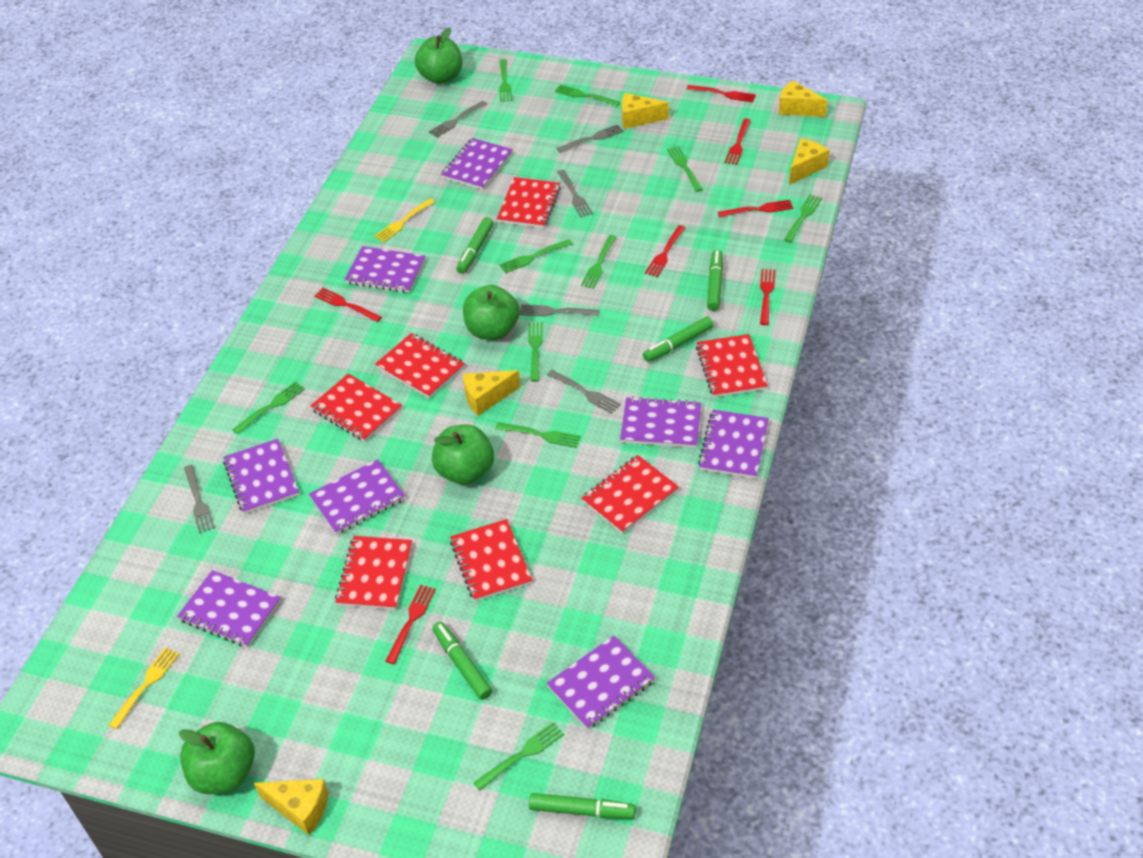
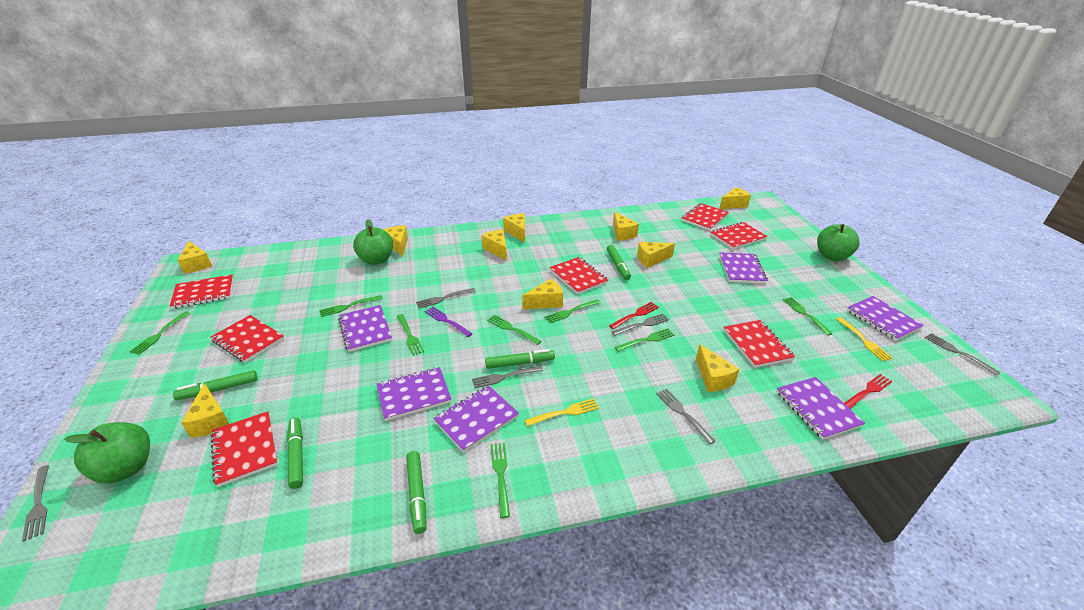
green apple: 4 -> 3
green fork: 10 -> 8
purple fork: 0 -> 1
purple notebook: 8 -> 6
red fork: 7 -> 2
yellow cheese: 5 -> 10

